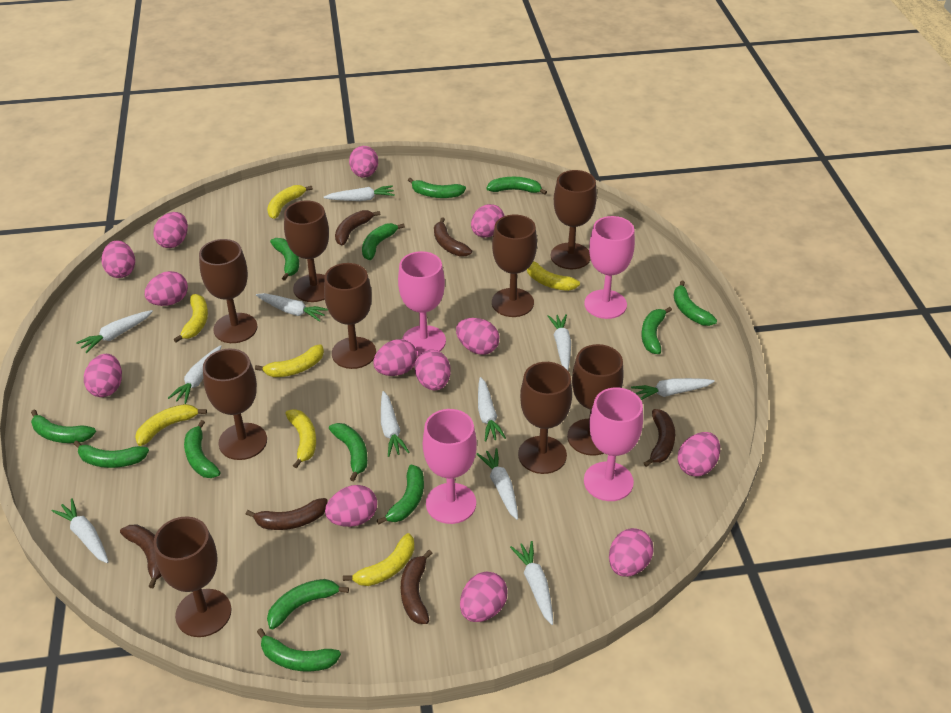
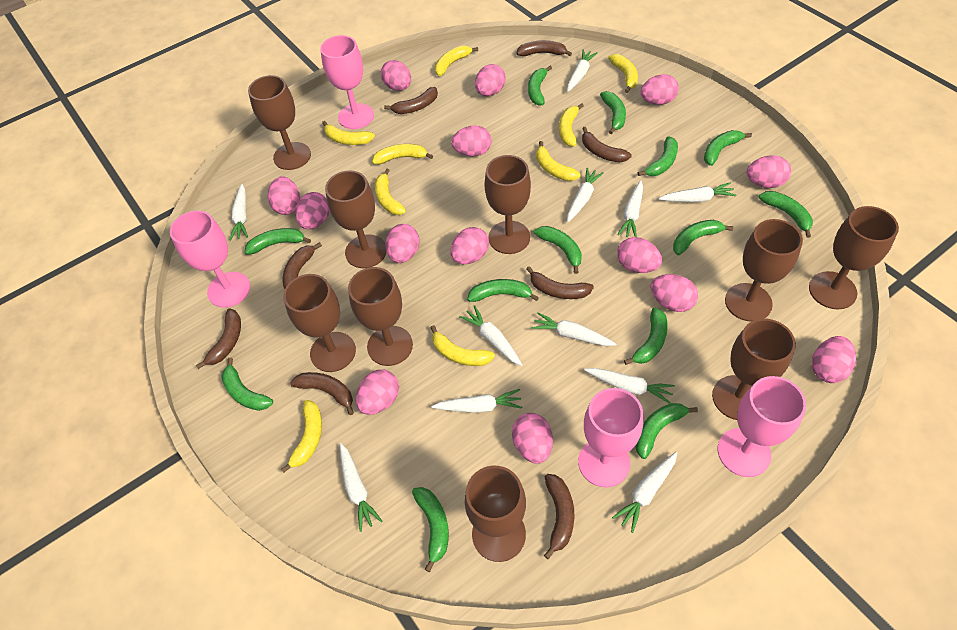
brown banana: 6 -> 8
pink egg: 13 -> 14
yellow banana: 7 -> 9

